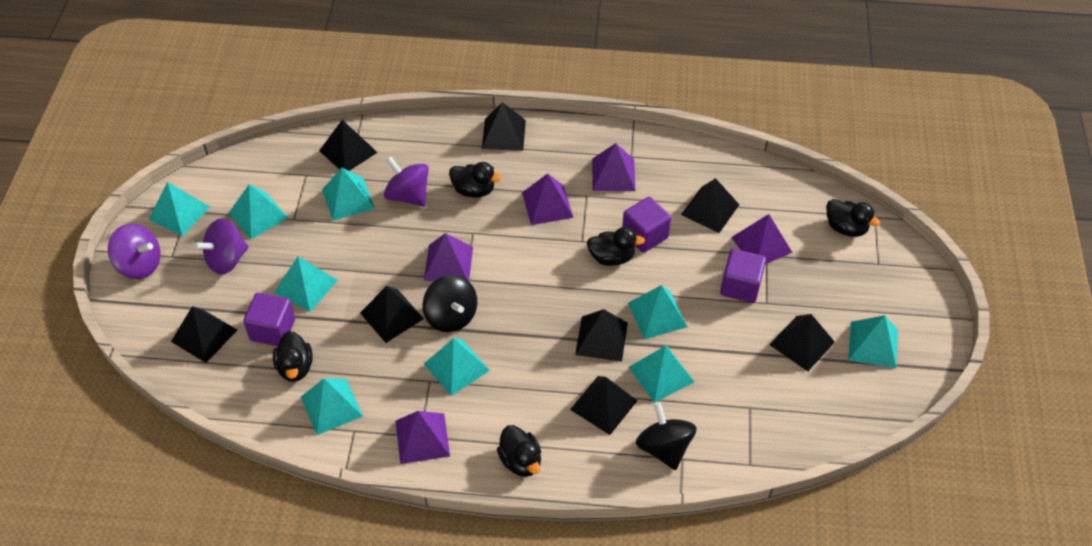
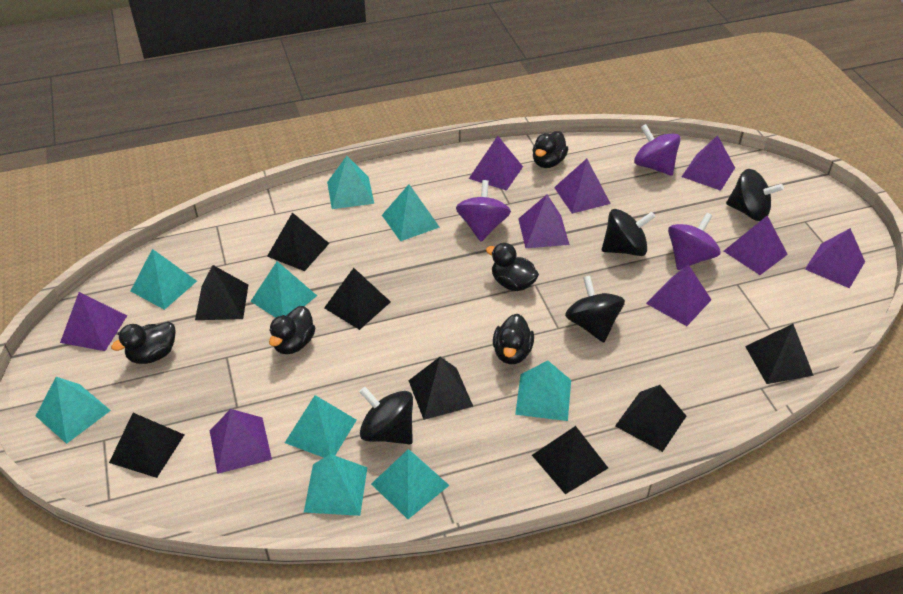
black spinning top: 2 -> 4
purple cube: 3 -> 0
purple pyramid: 5 -> 9

